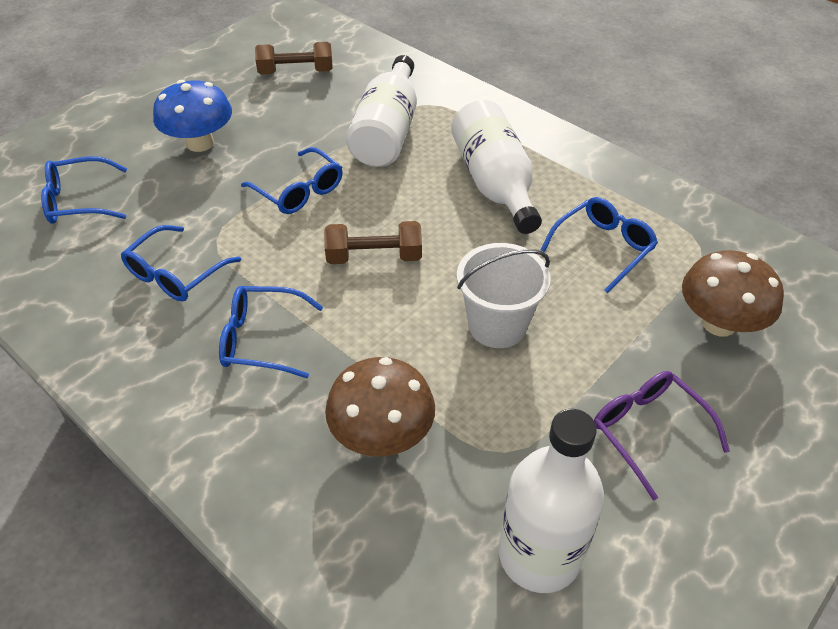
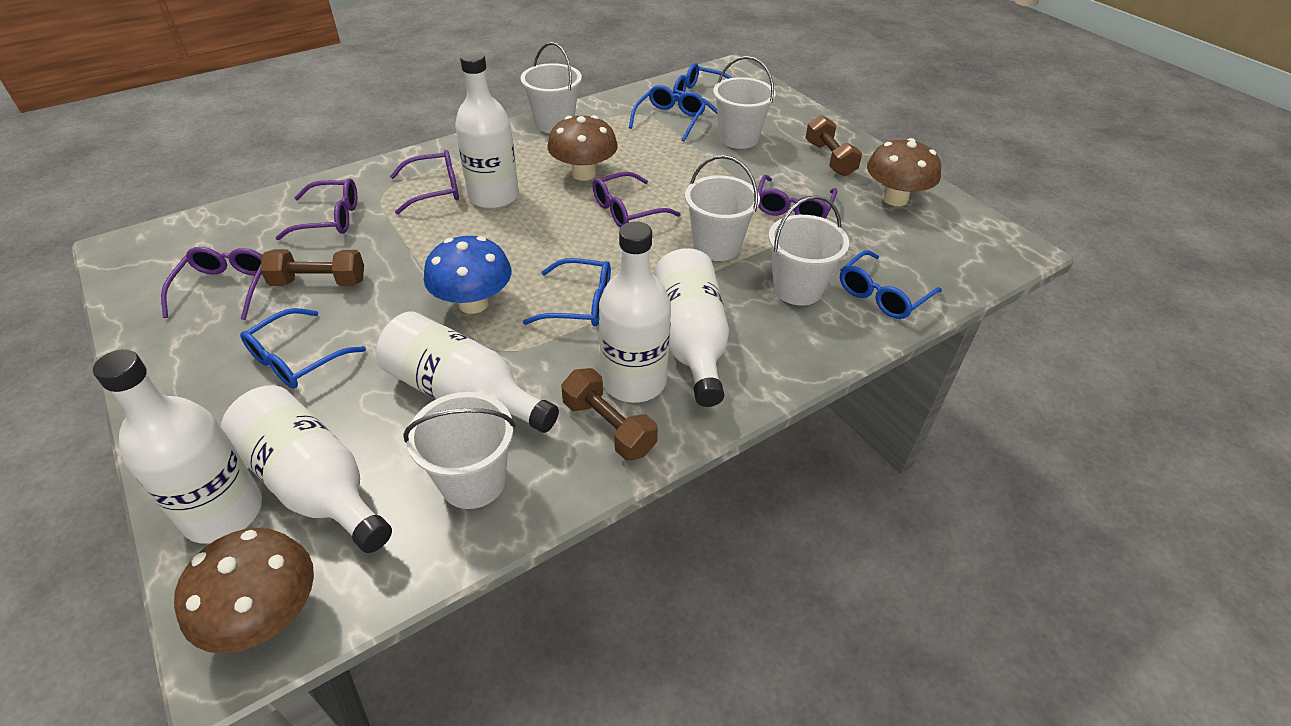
brown dumbbell: 2 -> 3
brown mushroom: 2 -> 3
purple glasses: 1 -> 5
white bottle: 3 -> 6
white bucket: 1 -> 5

